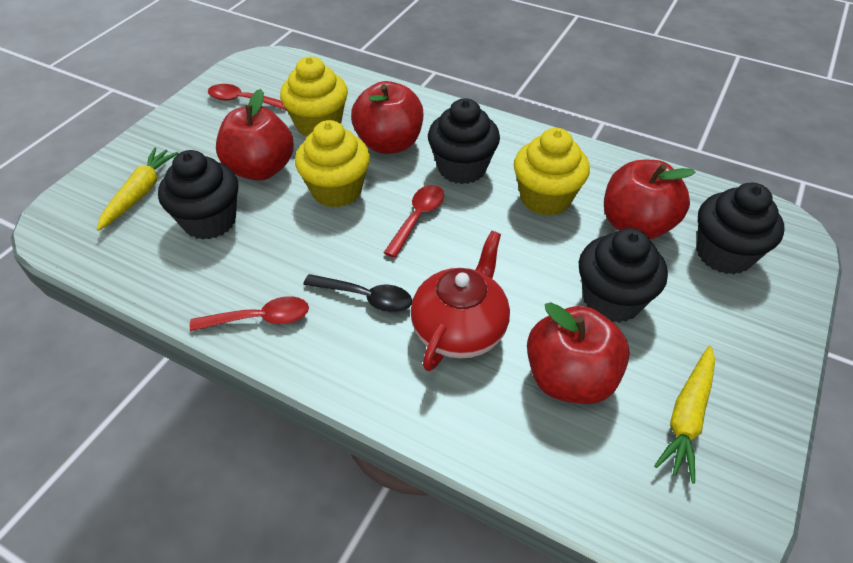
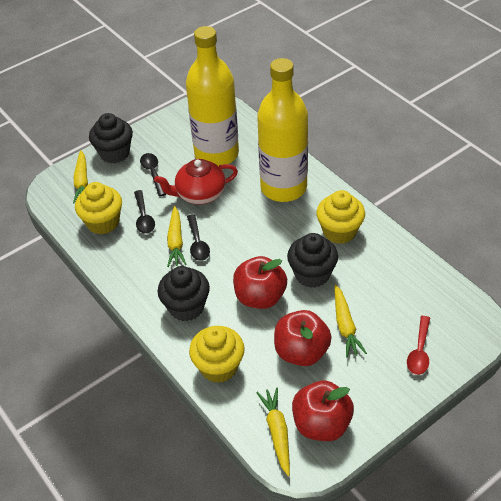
black cupcake: 4 -> 3
black spoon: 1 -> 3
red apple: 4 -> 3
red spoon: 3 -> 1
yellow bottle: 0 -> 2
yellow carrot: 2 -> 4

